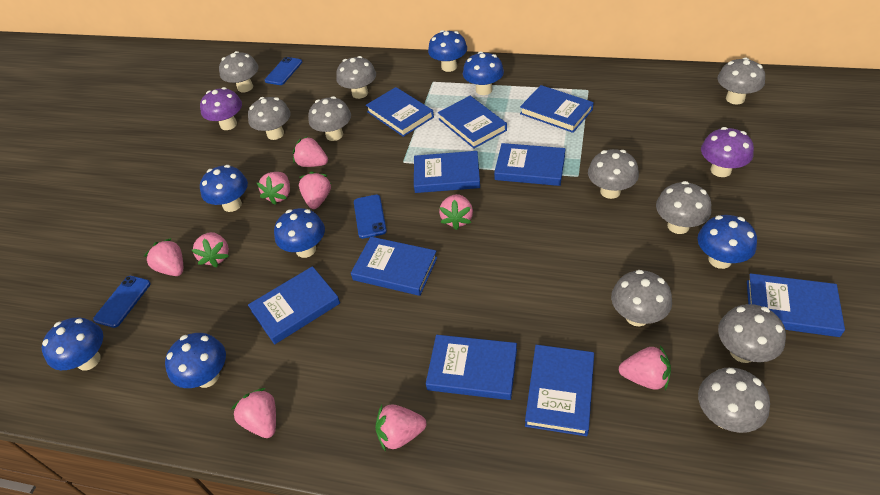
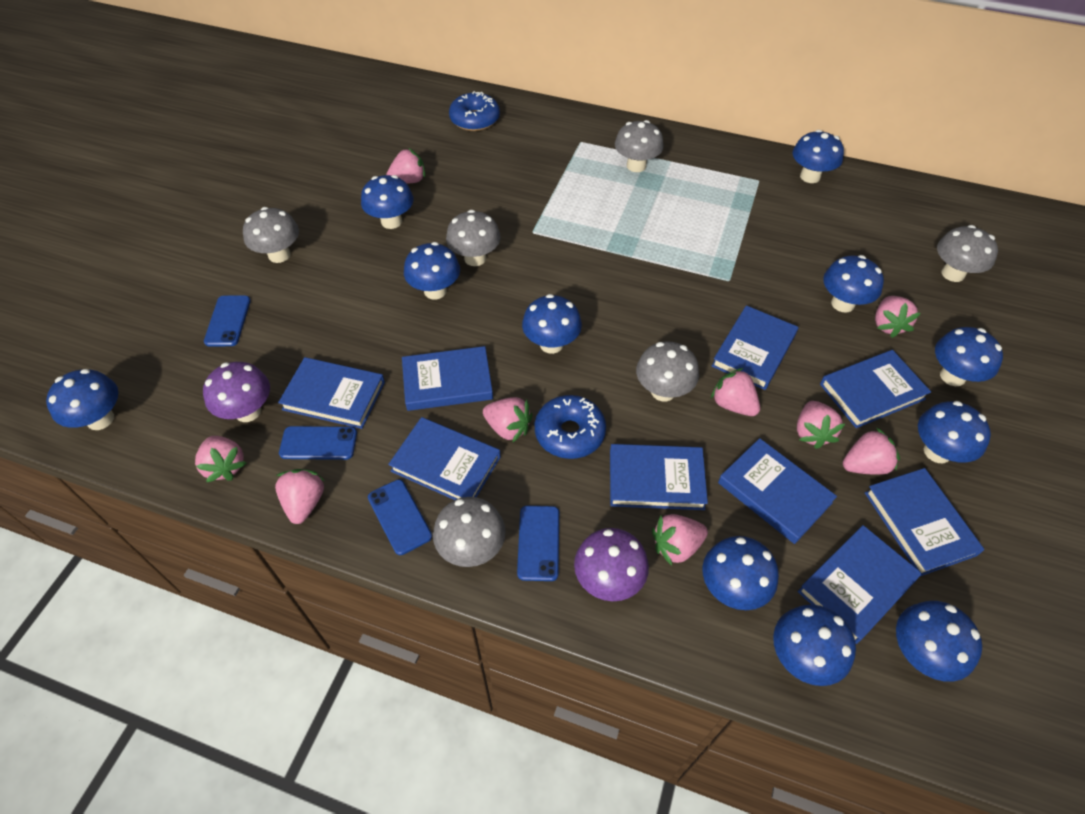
blue book: 10 -> 9
blue donut: 0 -> 2
blue mushroom: 7 -> 11
blue phone: 3 -> 4
grey mushroom: 10 -> 6

